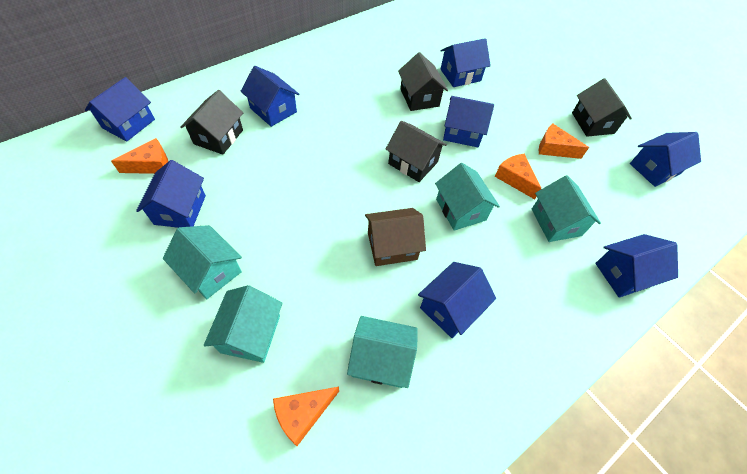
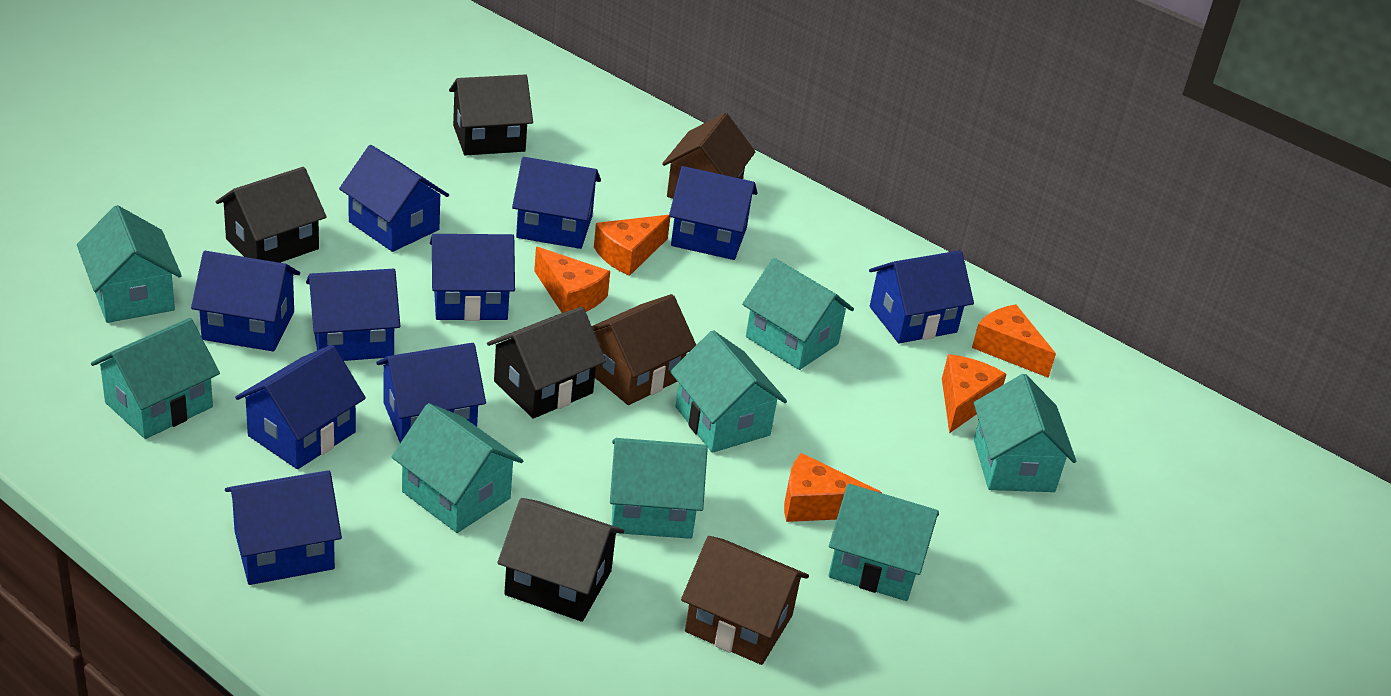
blue house: 8 -> 10
brown house: 1 -> 3
orange cheese: 4 -> 5
turquoise house: 5 -> 8

